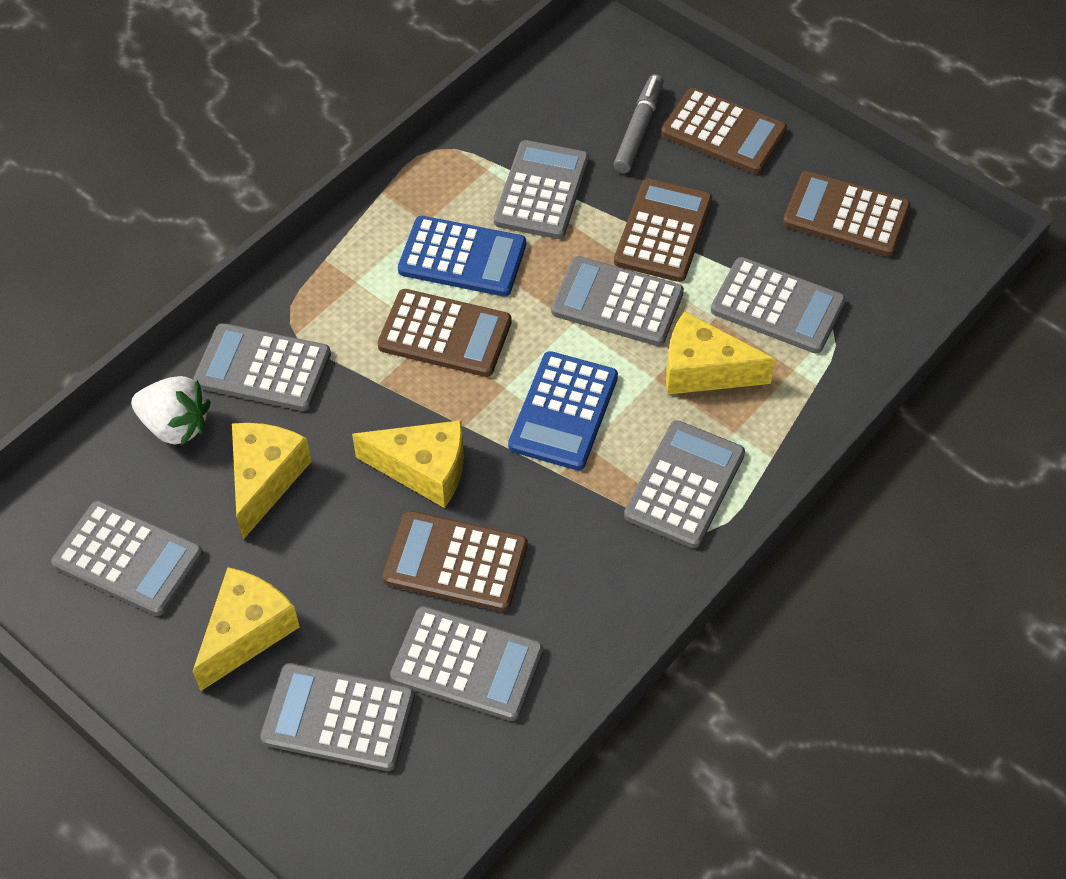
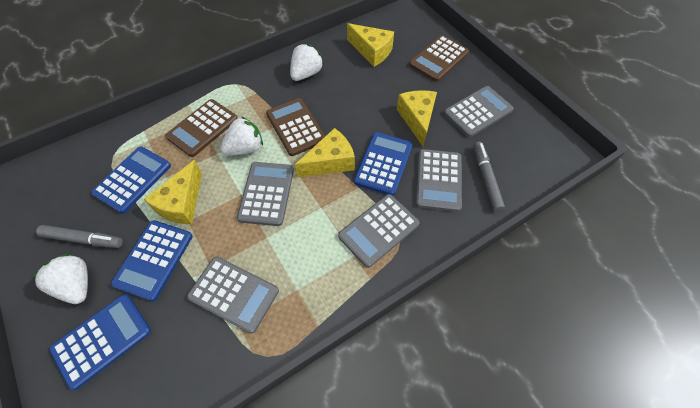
blue calculator: 2 -> 4
brown calculator: 5 -> 3
grey calculator: 8 -> 5
grey marker: 1 -> 2
white strawberry: 1 -> 3

